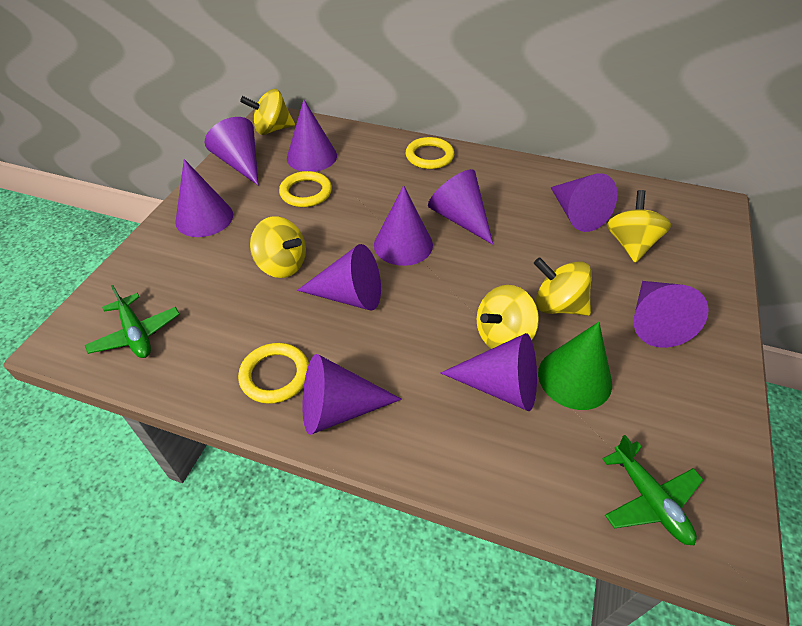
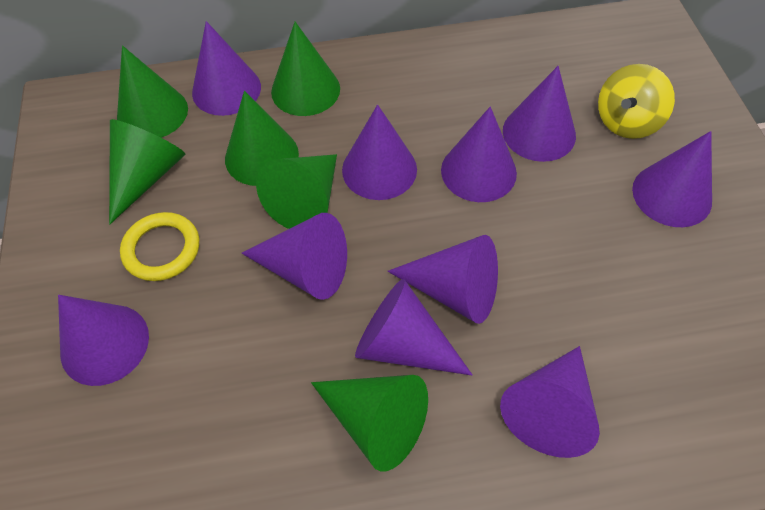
green cone: 1 -> 6
green plane: 2 -> 0
yellow ring: 3 -> 1
yellow spinning top: 5 -> 1

